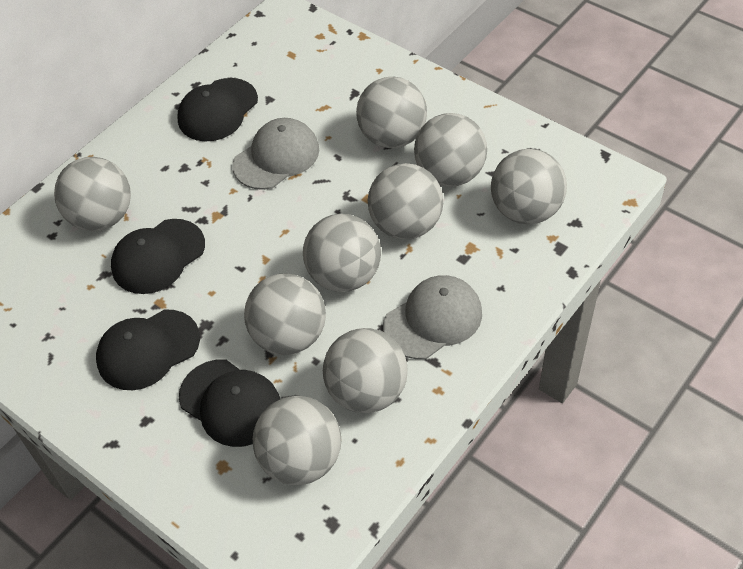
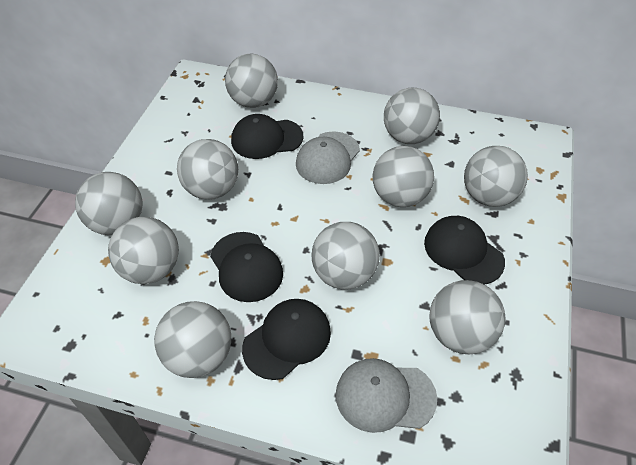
grey ball: 9 -> 10

